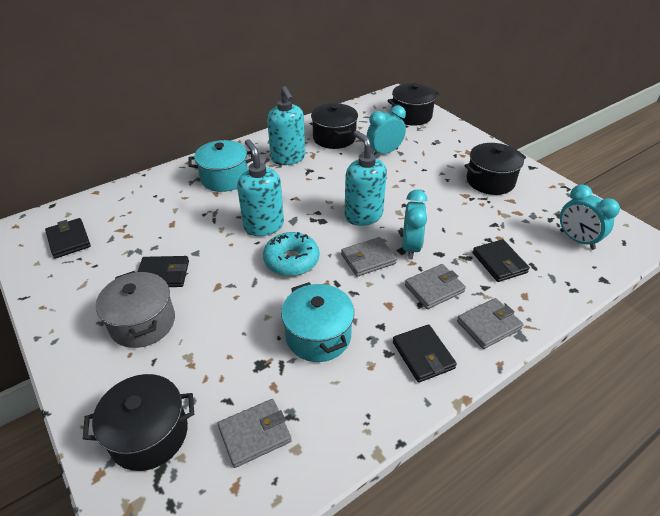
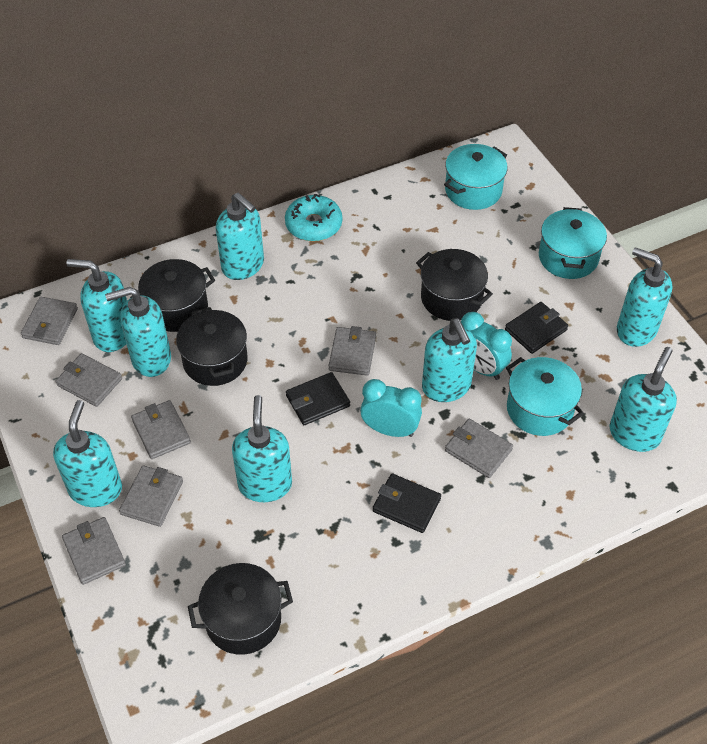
black wallet: 4 -> 3
grey pot: 1 -> 0
grey wallet: 4 -> 7
turquoise clock: 3 -> 2
turquoise pot: 2 -> 3
turquoise soap dispenser: 3 -> 8

